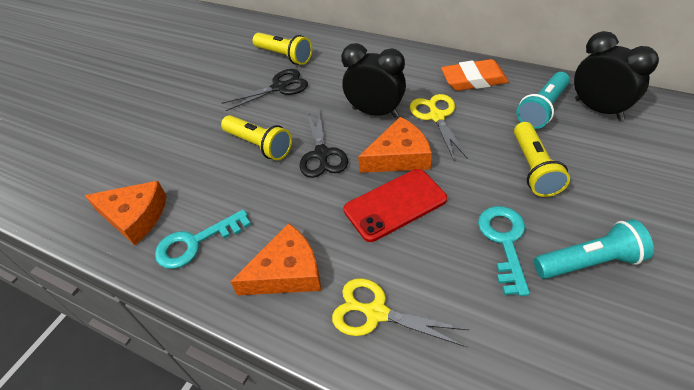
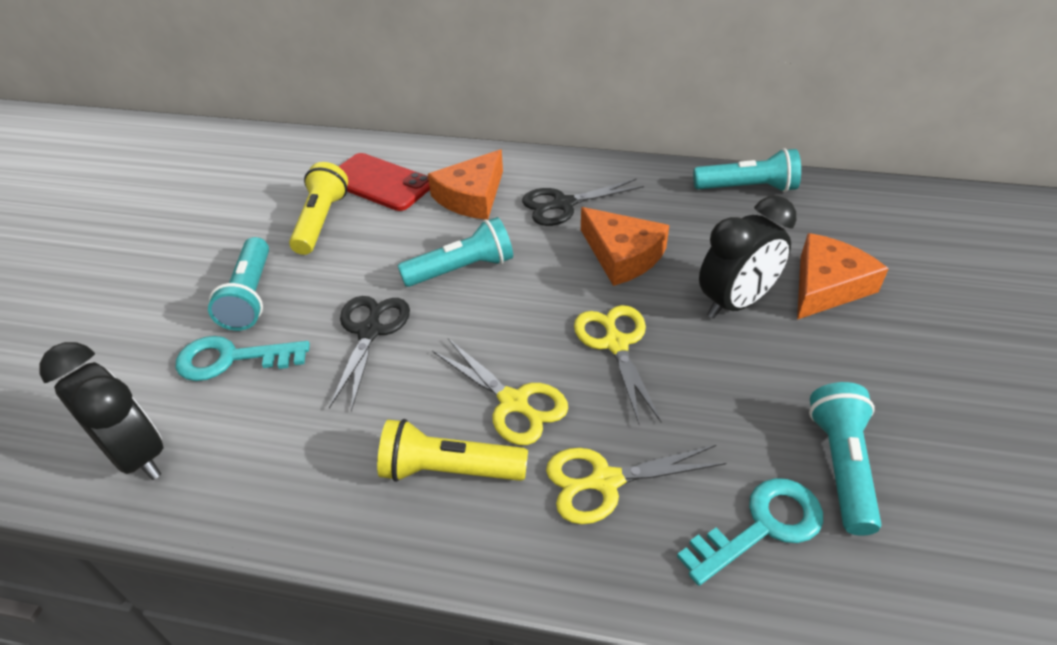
orange eraser: 1 -> 0
turquoise flashlight: 2 -> 4
yellow flashlight: 3 -> 2
yellow scissors: 2 -> 3

